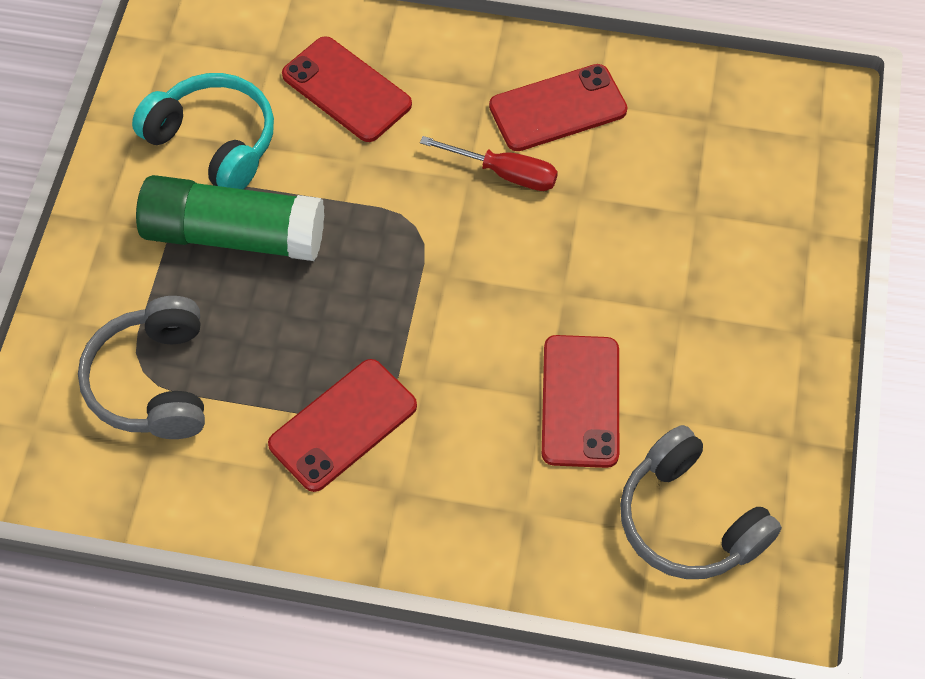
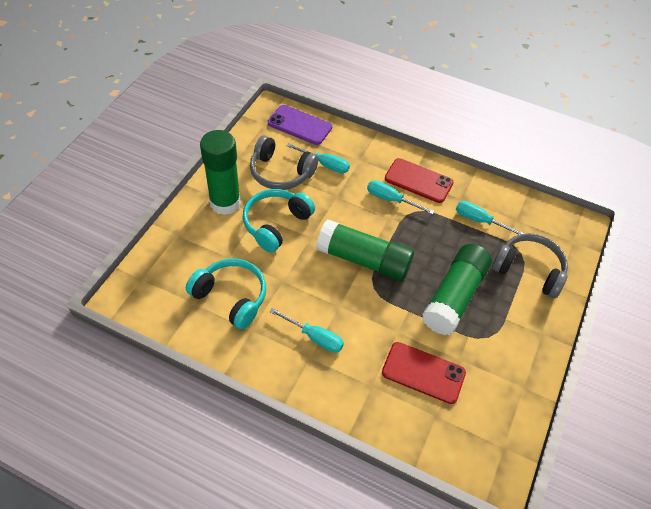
green glue stick: 1 -> 3
purple phone: 0 -> 1
red phone: 4 -> 2
red screwdriver: 1 -> 0
turquoise headphones: 1 -> 2
turquoise screwdriver: 0 -> 4

